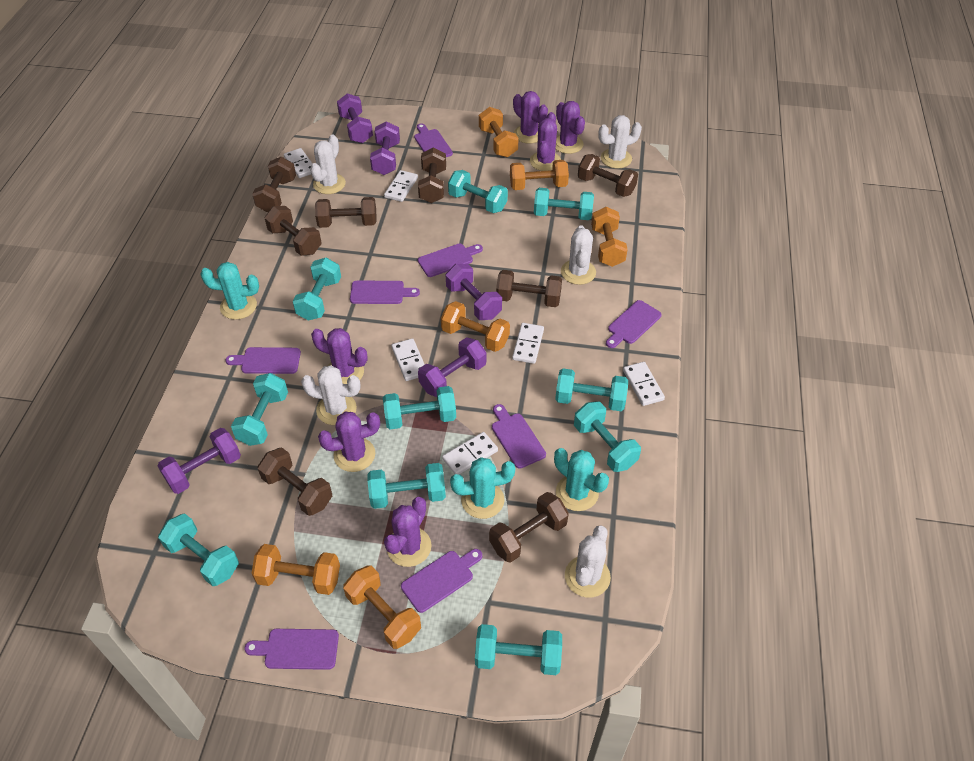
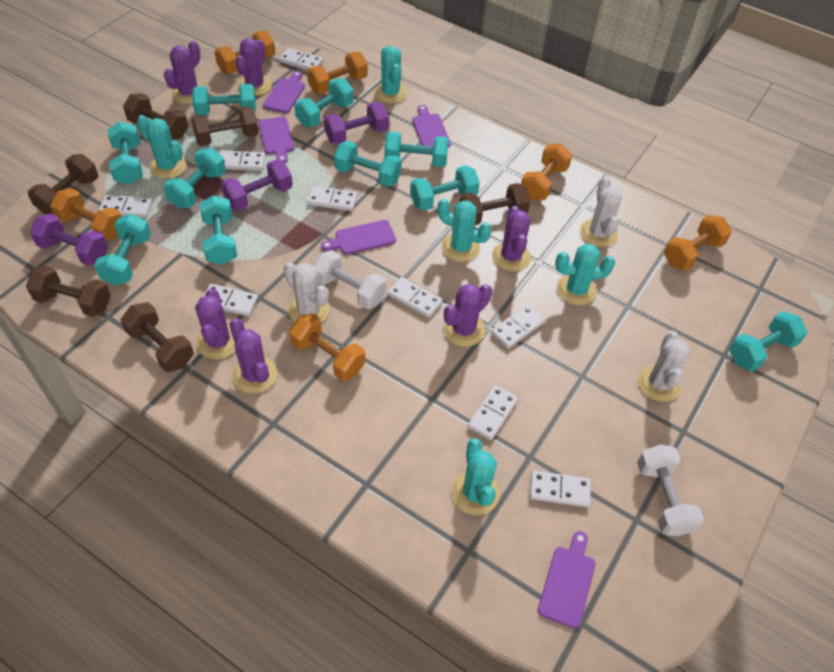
brown dumbbell: 8 -> 6
purple cutting board: 8 -> 5
purple dumbbell: 5 -> 3
turquoise cactus: 3 -> 5
white cactus: 5 -> 3
white domino: 6 -> 9
white dumbbell: 0 -> 2

